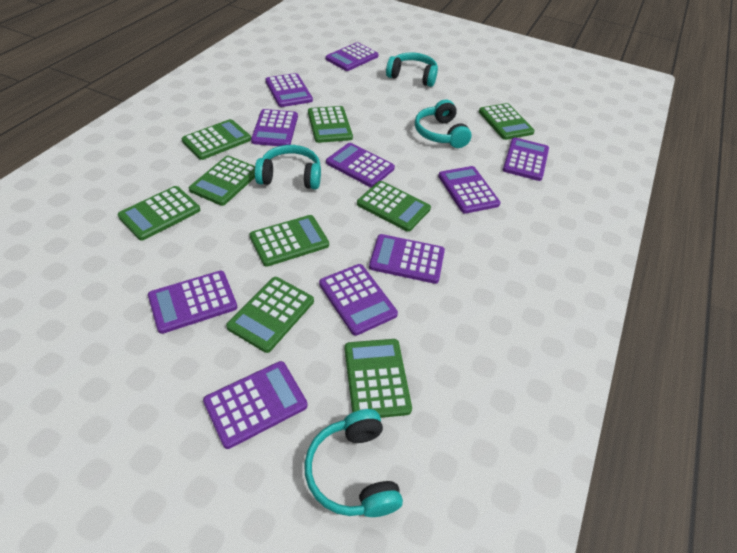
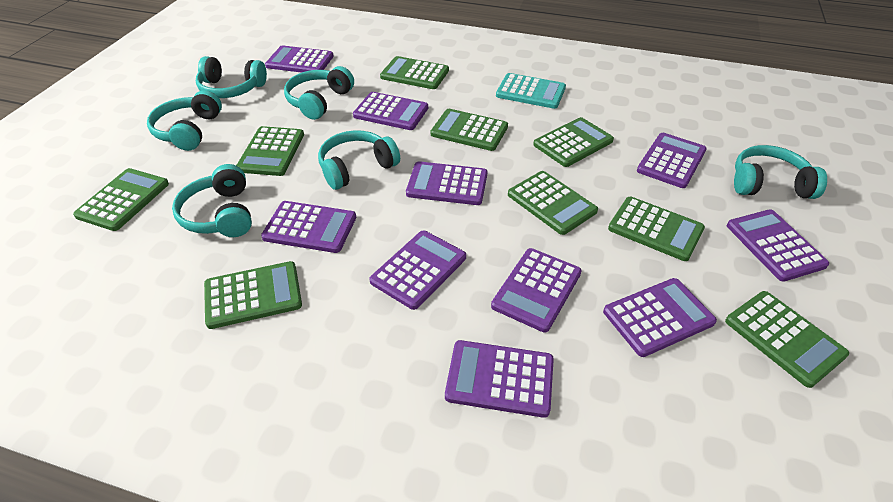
turquoise calculator: 0 -> 1
turquoise headphones: 4 -> 6

